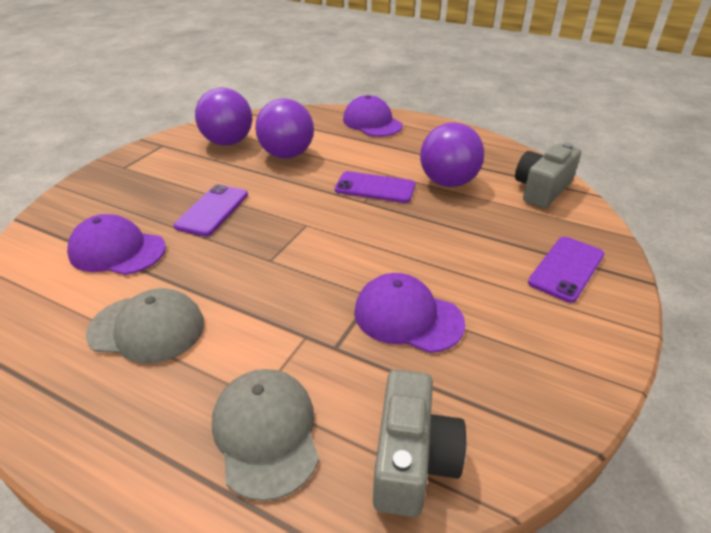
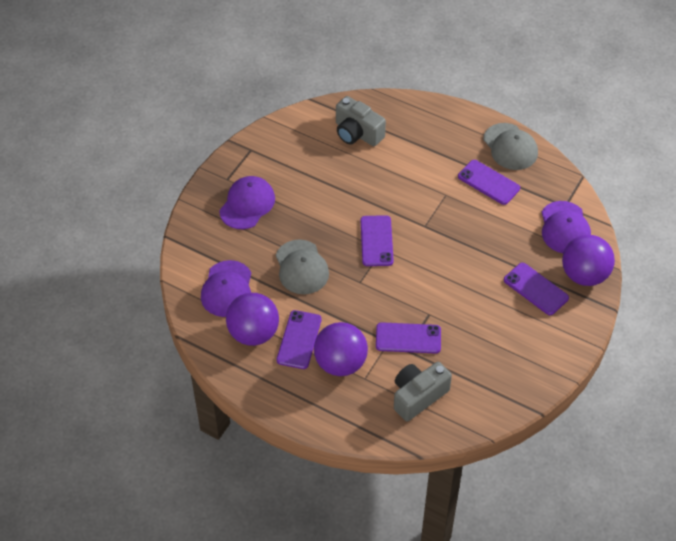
purple phone: 3 -> 5

